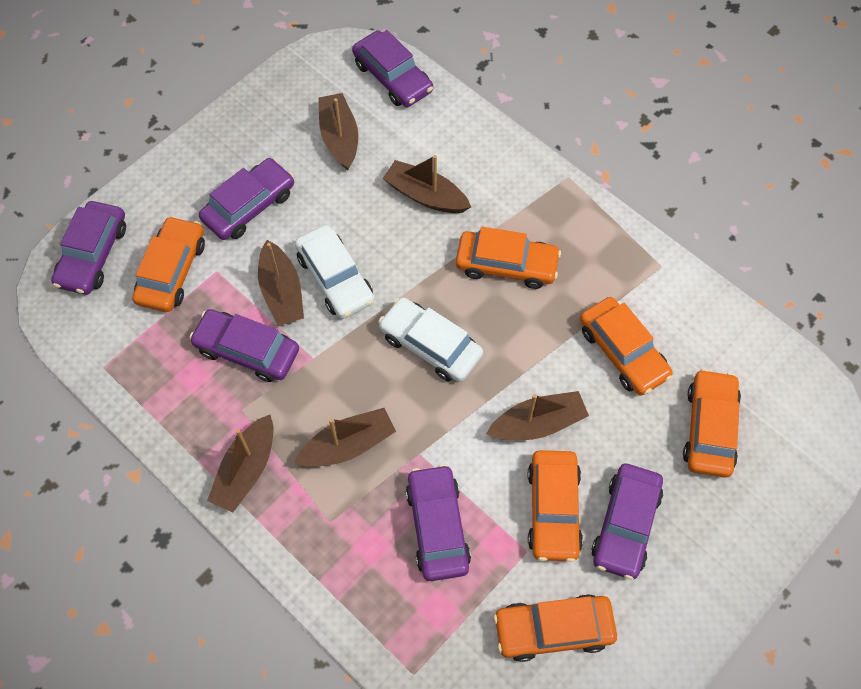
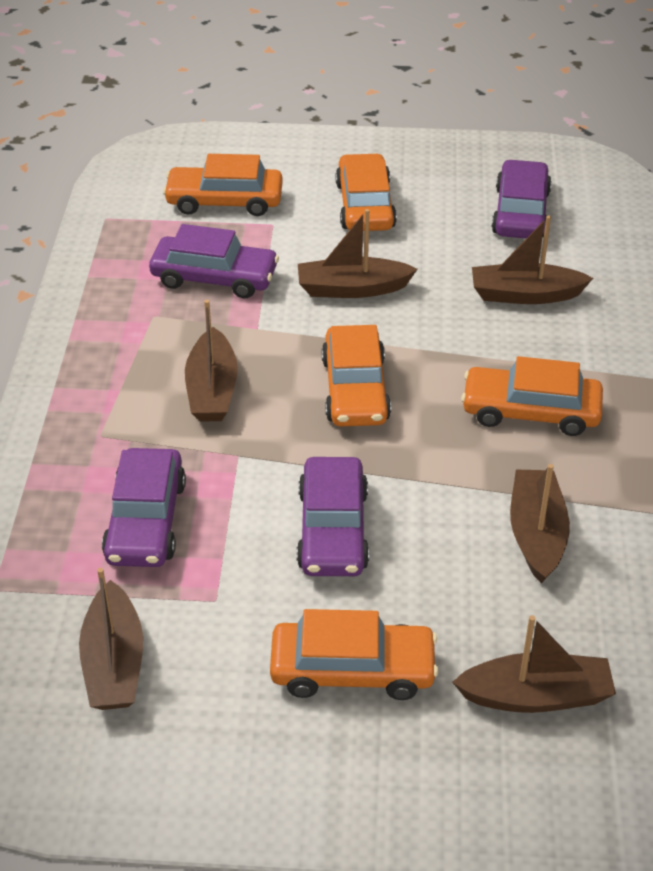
orange car: 6 -> 5
purple car: 6 -> 4
white car: 2 -> 0

